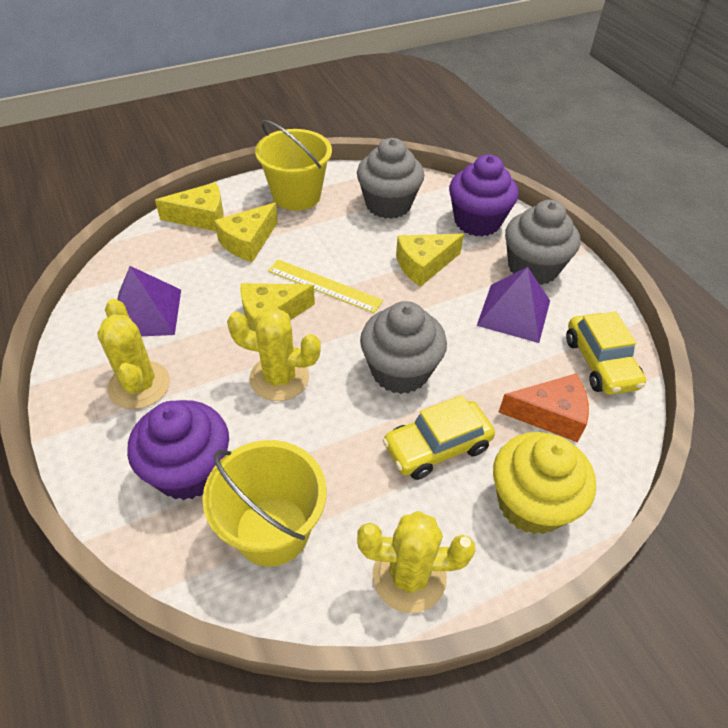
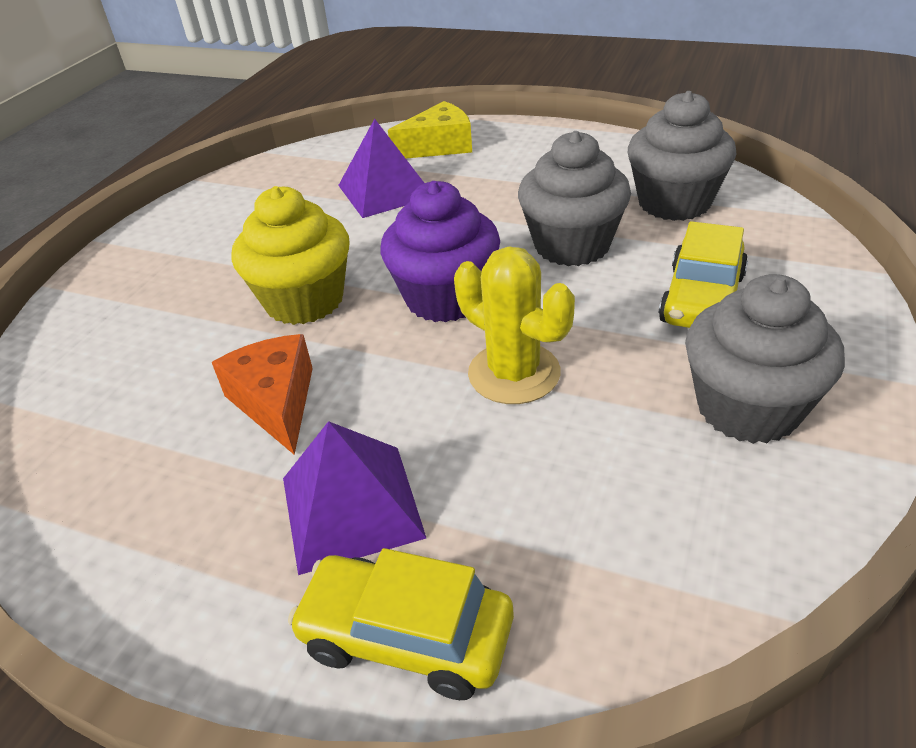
purple cupcake: 2 -> 1
yellow bucket: 2 -> 0
yellow cactus: 3 -> 1
yellow cheese: 4 -> 1
yellow ruler: 1 -> 0

